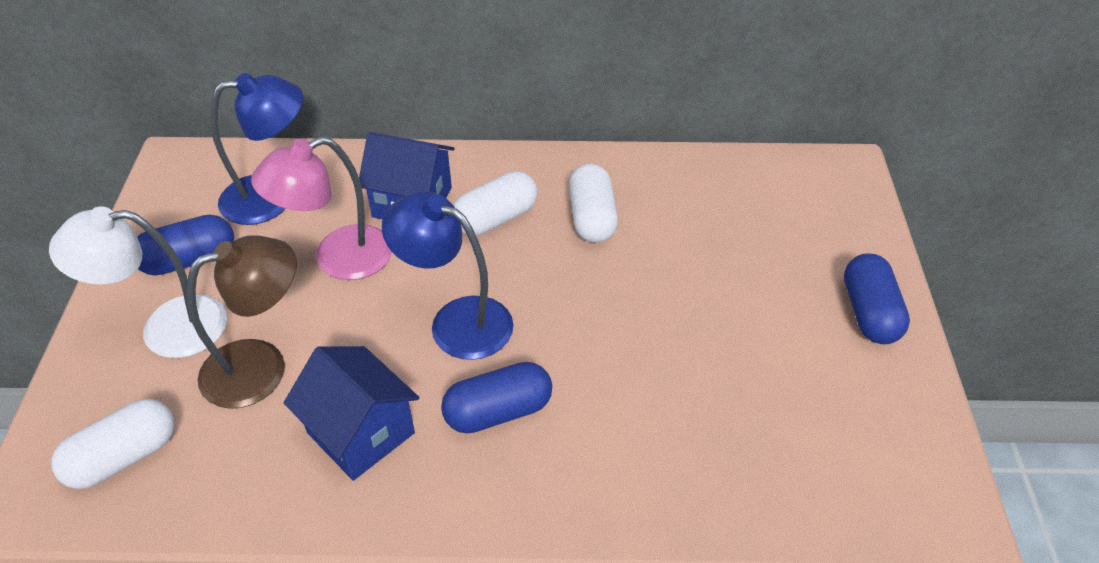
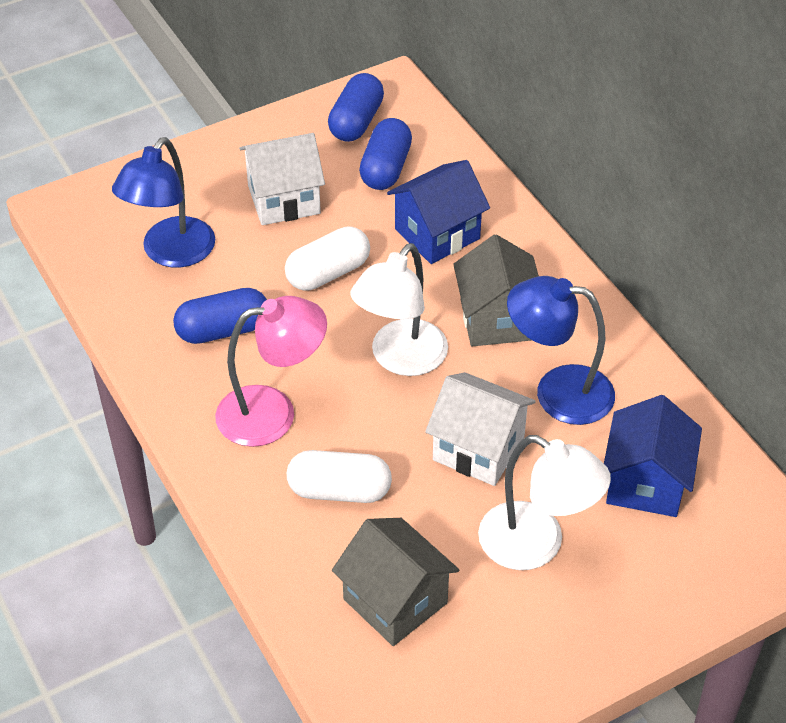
brown lamp: 1 -> 0
grey house: 0 -> 2
white capsule: 3 -> 2
white house: 0 -> 2
white lamp: 1 -> 2

